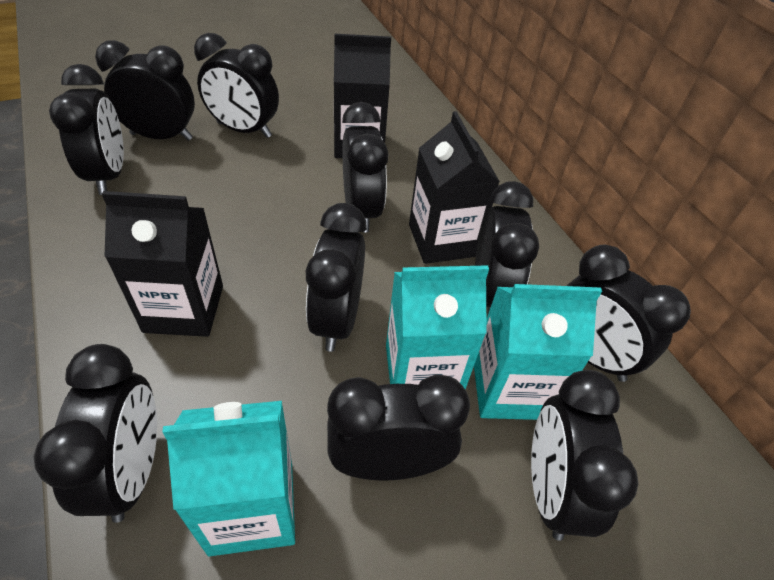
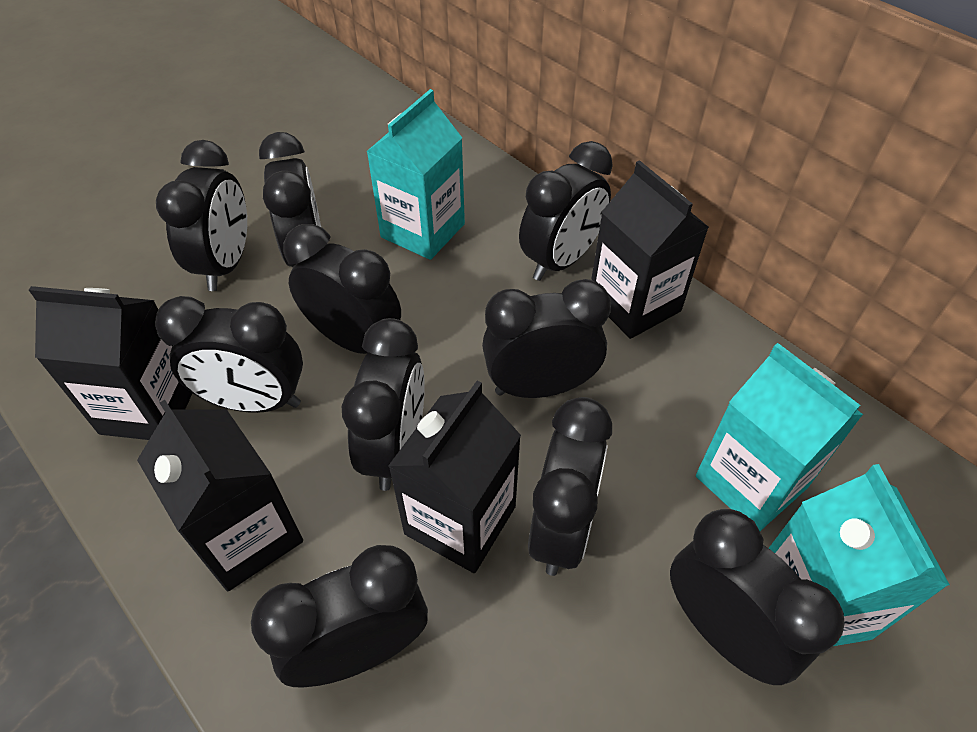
black carton: 3 -> 4

